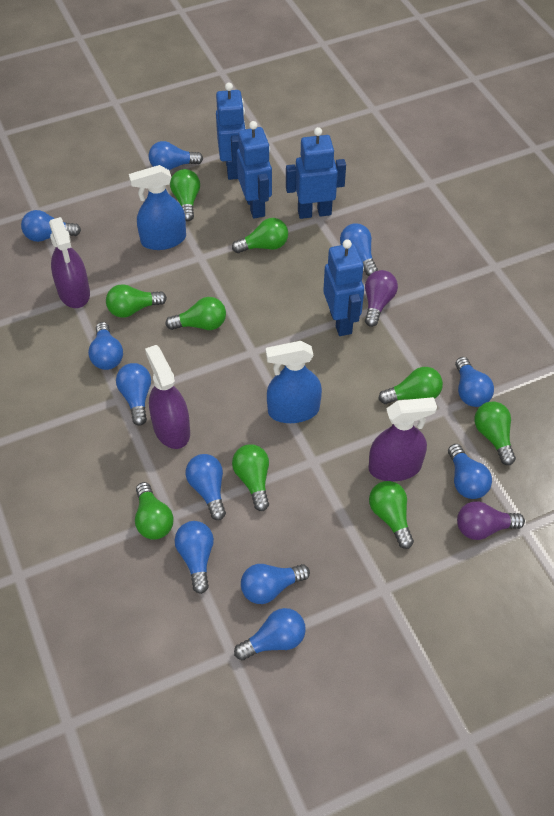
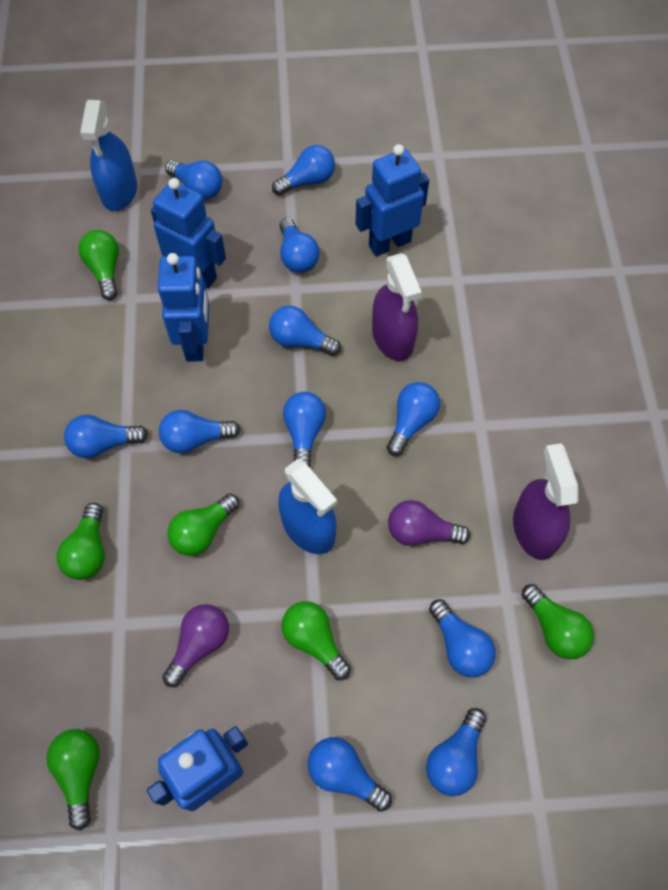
green light bulb: 9 -> 6
purple spray bottle: 3 -> 2

